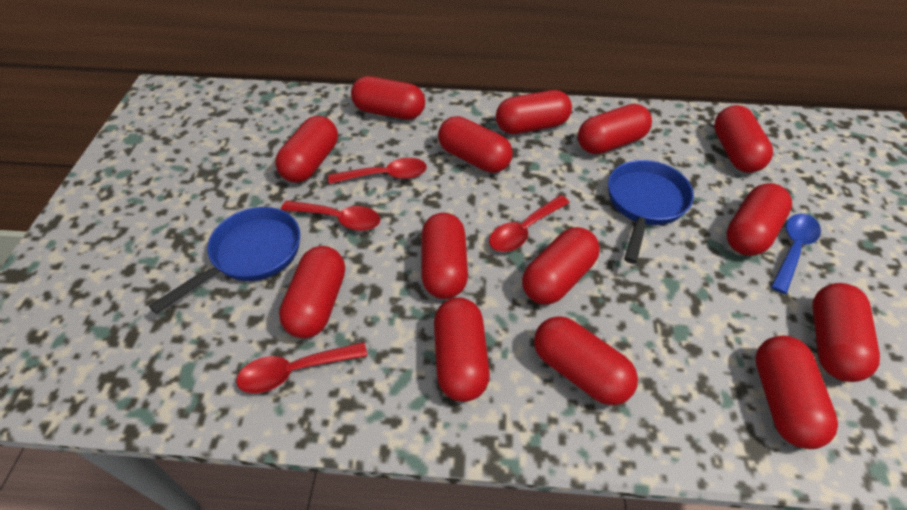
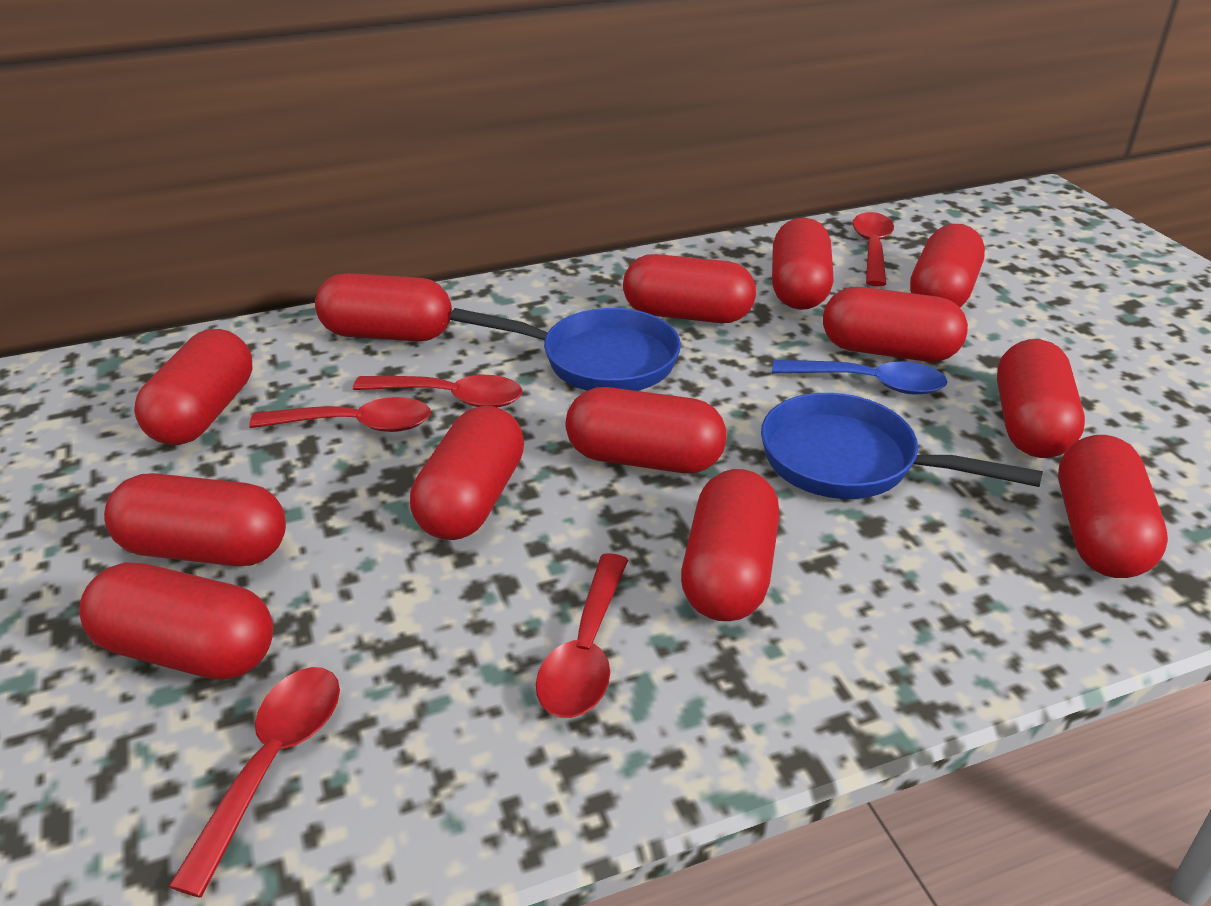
red capsule: 14 -> 13
red spoon: 4 -> 5

